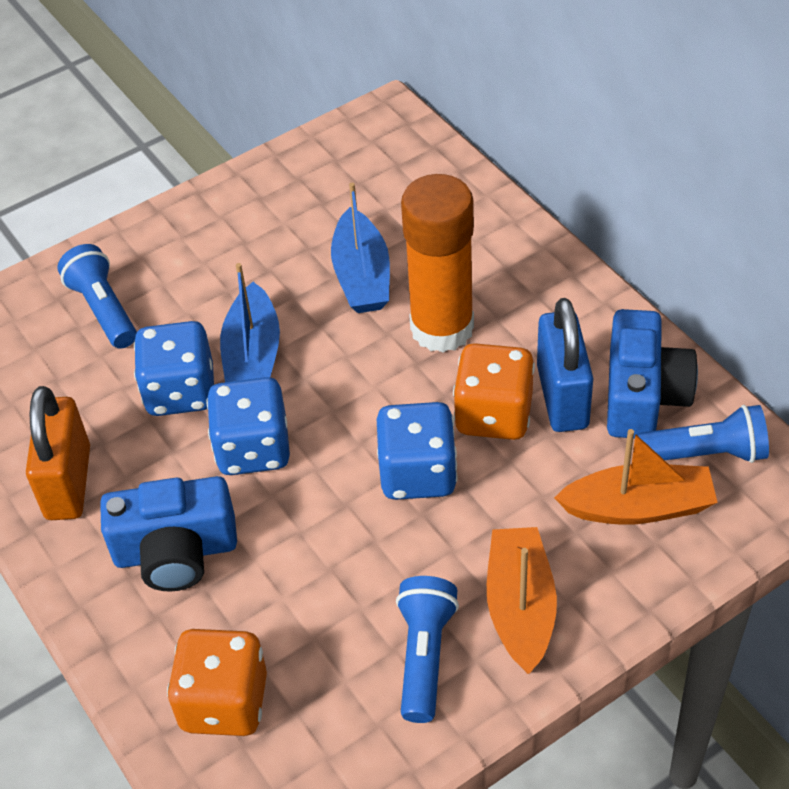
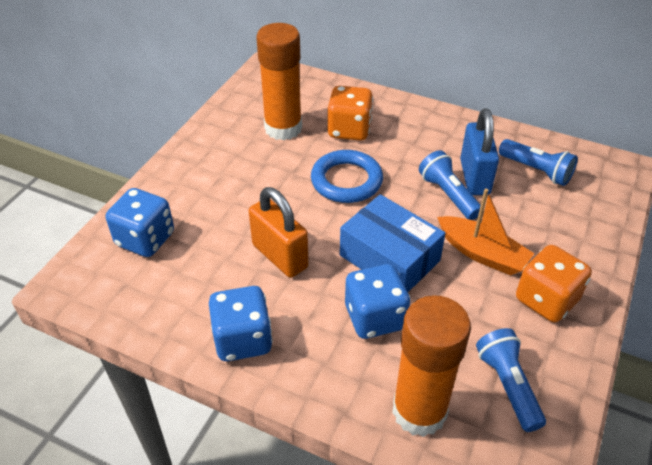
blue boat: 2 -> 0
blue box: 0 -> 1
blue camera: 2 -> 0
blue ring: 0 -> 1
orange boat: 2 -> 1
orange glue stick: 1 -> 2

